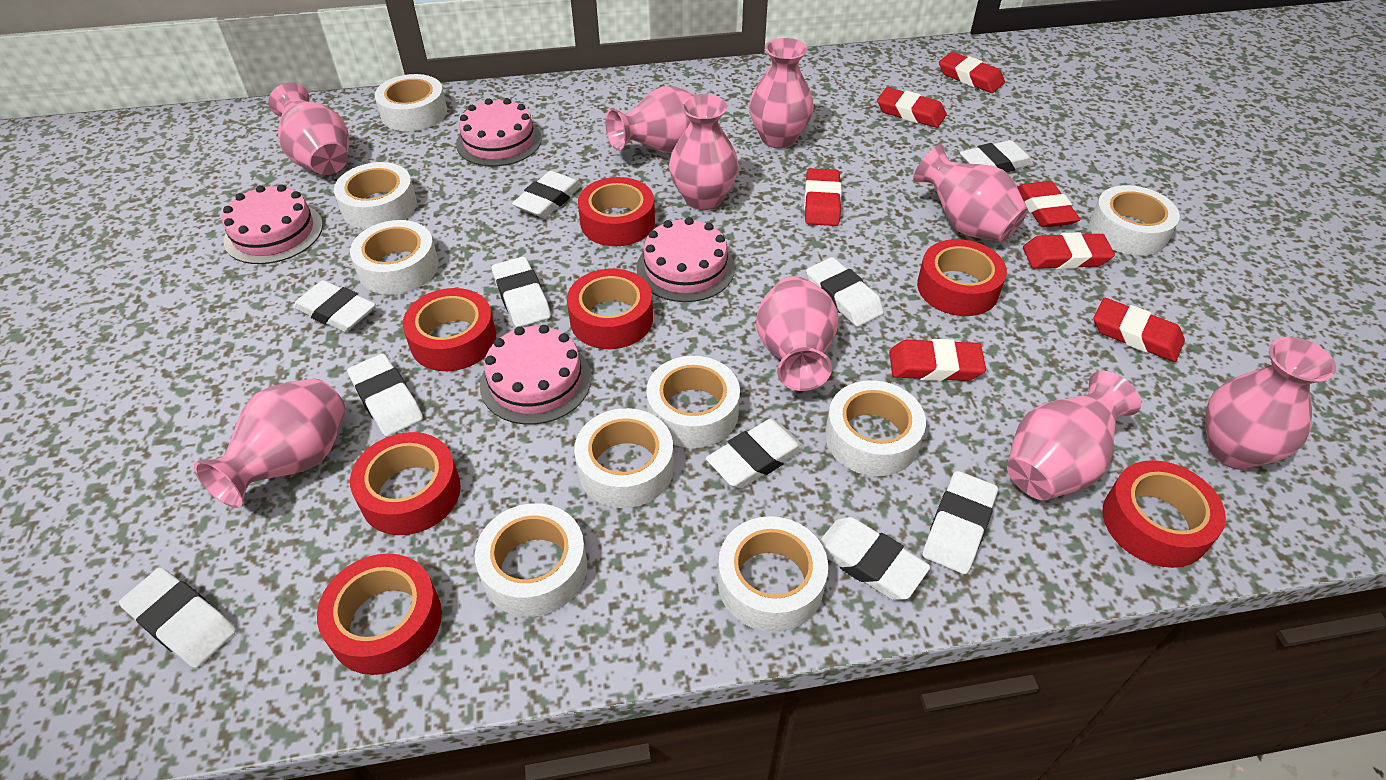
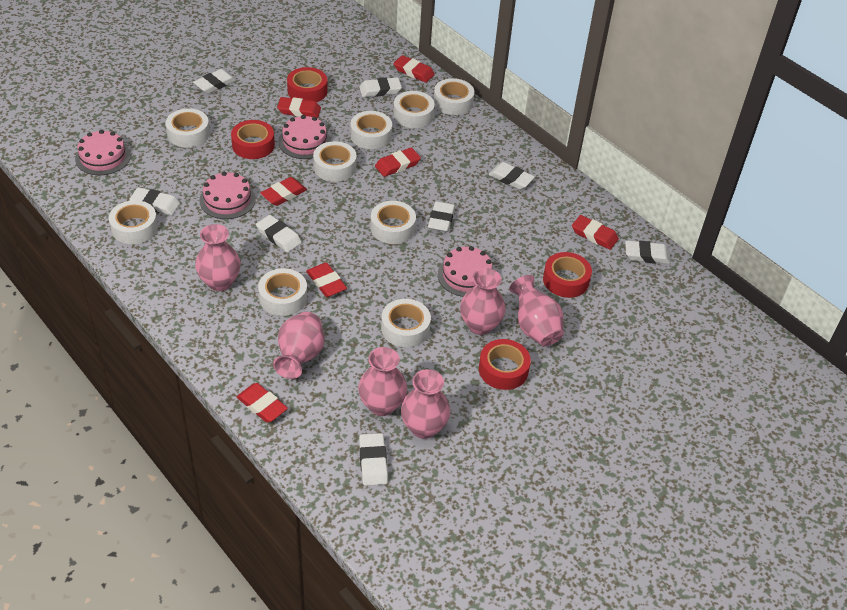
pink vase: 9 -> 6
red tape: 7 -> 4
white eraser: 10 -> 8

